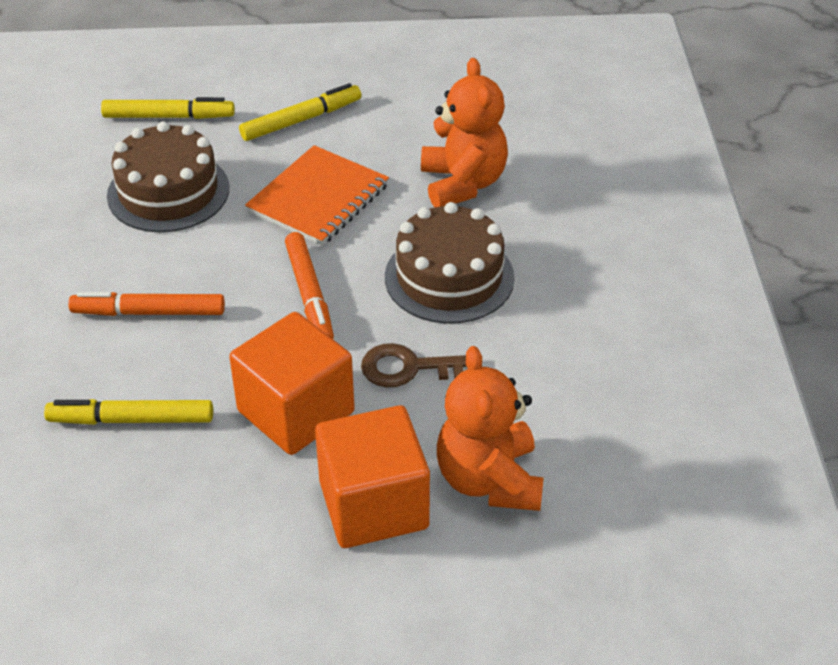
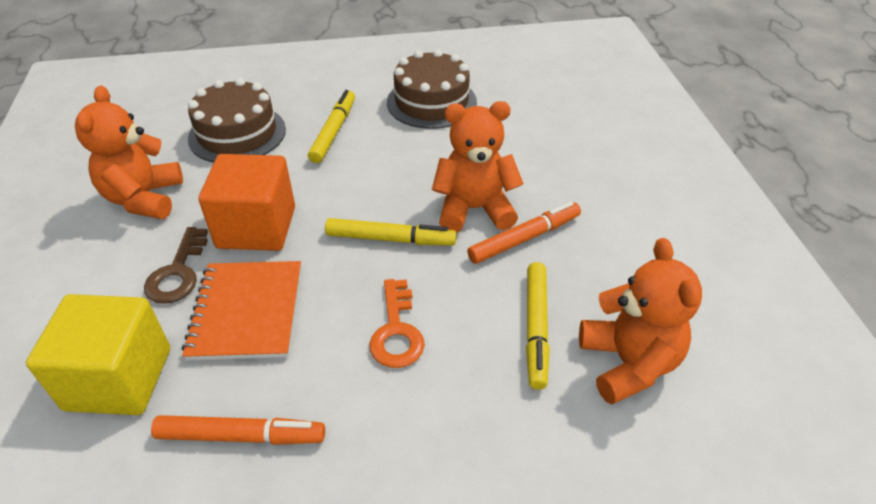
orange cube: 2 -> 1
orange key: 0 -> 1
orange teddy bear: 2 -> 3
yellow cube: 0 -> 1

